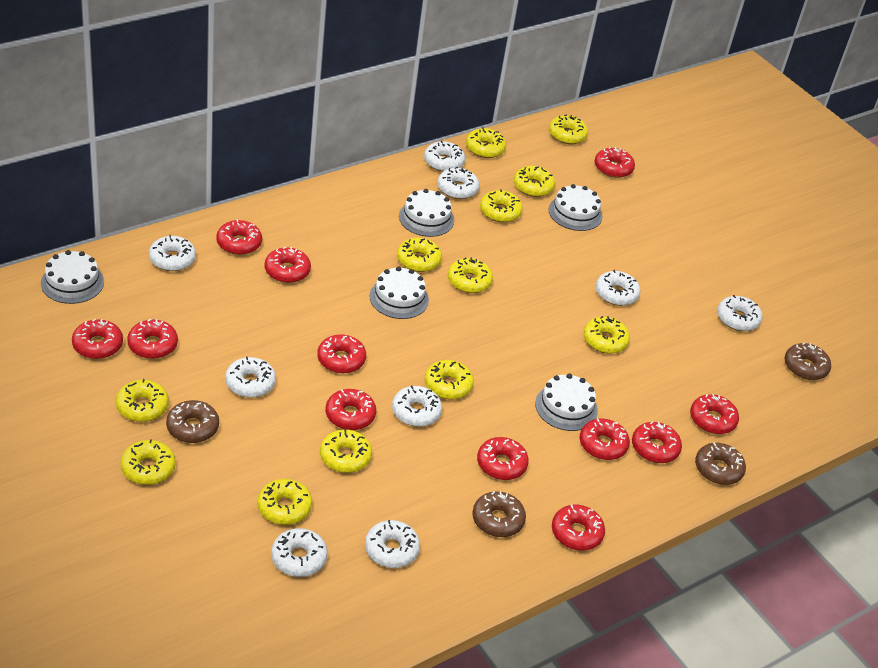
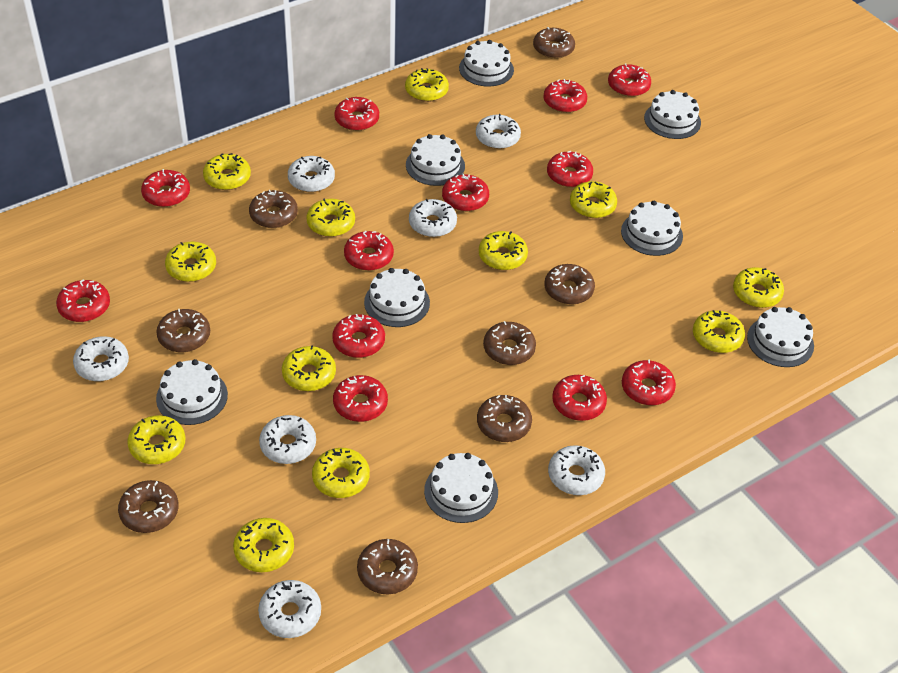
brown donut: 4 -> 8
white cake: 5 -> 8
white donut: 9 -> 7

